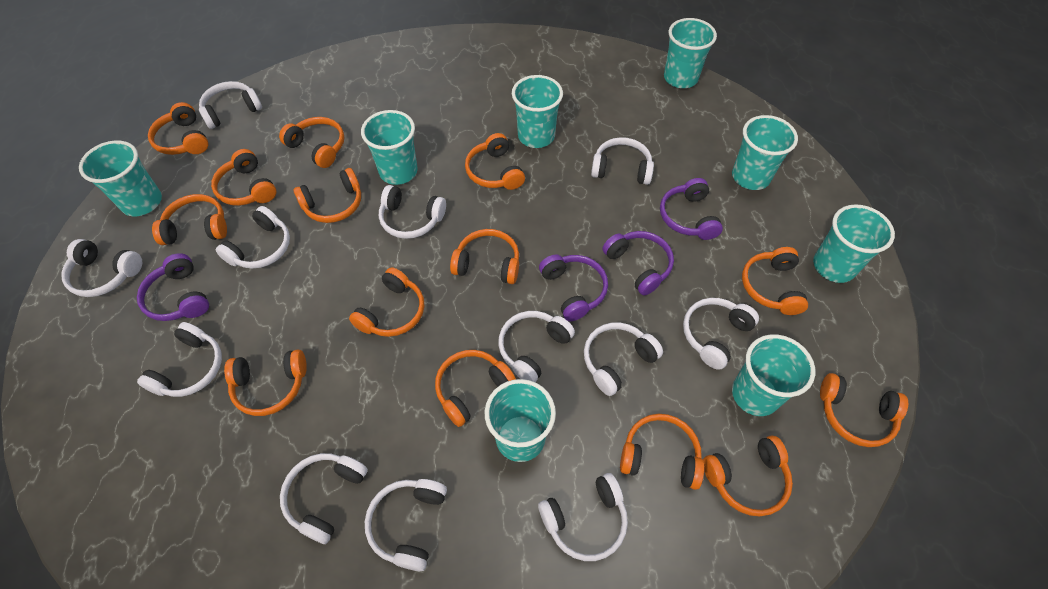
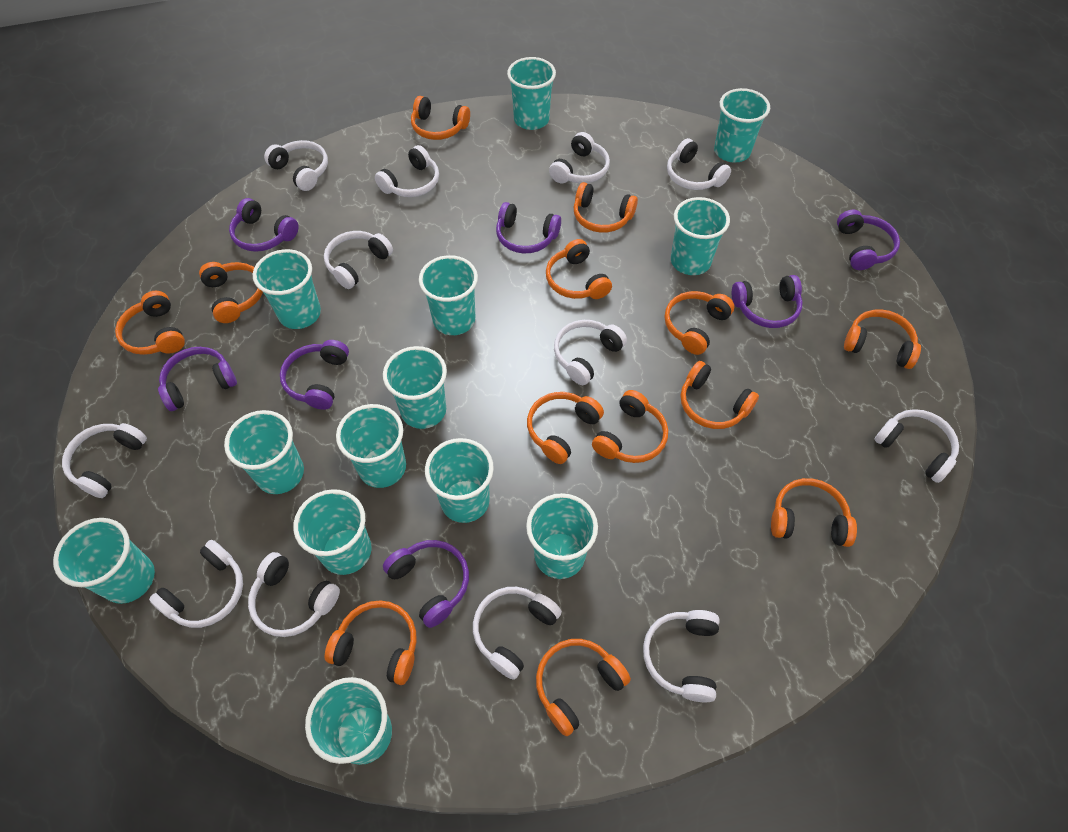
orange headphones: 14 -> 13
purple headphones: 4 -> 7
turquoise cup: 8 -> 13

